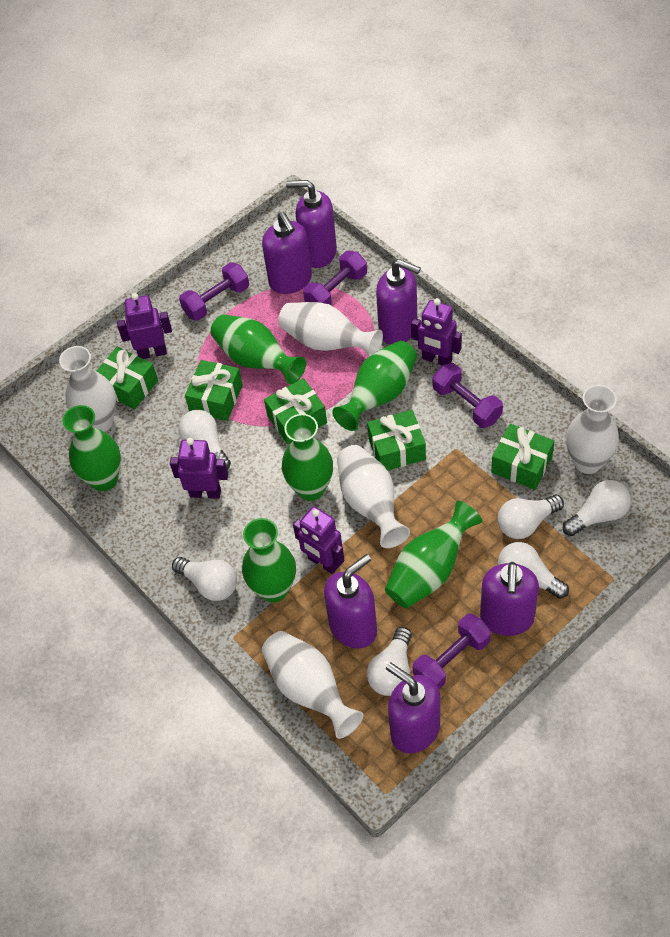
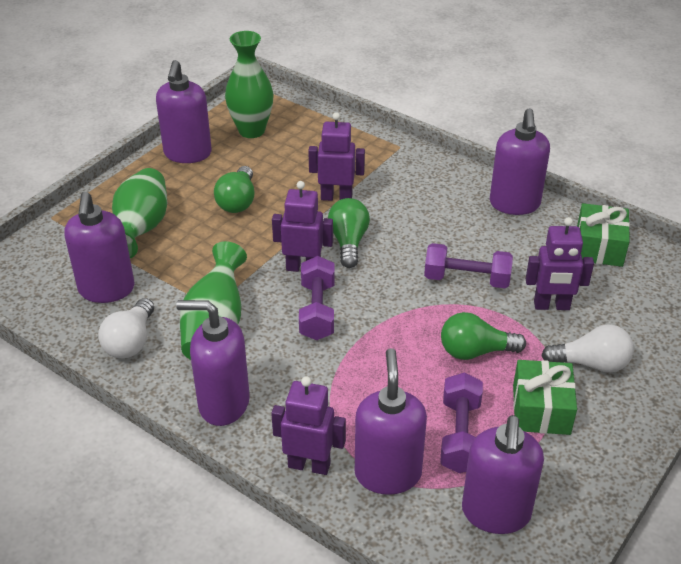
green gift: 5 -> 2
green light bulb: 0 -> 3
green vase: 6 -> 3
purple dumbbell: 4 -> 3
white light bulb: 6 -> 2
white vase: 5 -> 0

